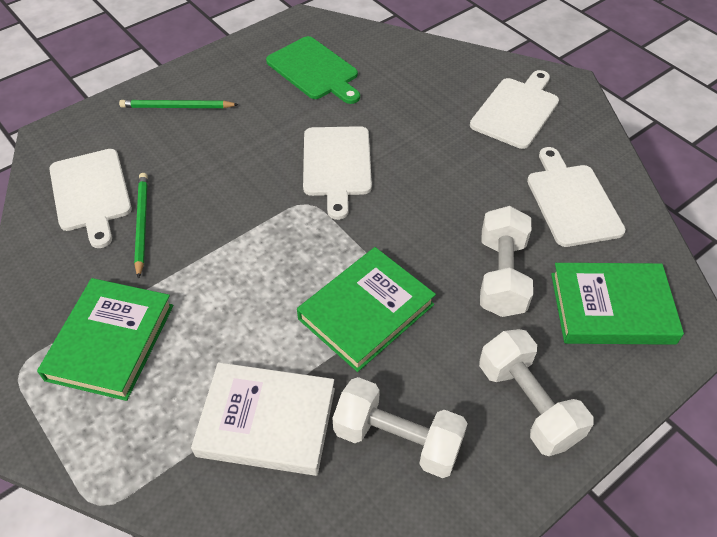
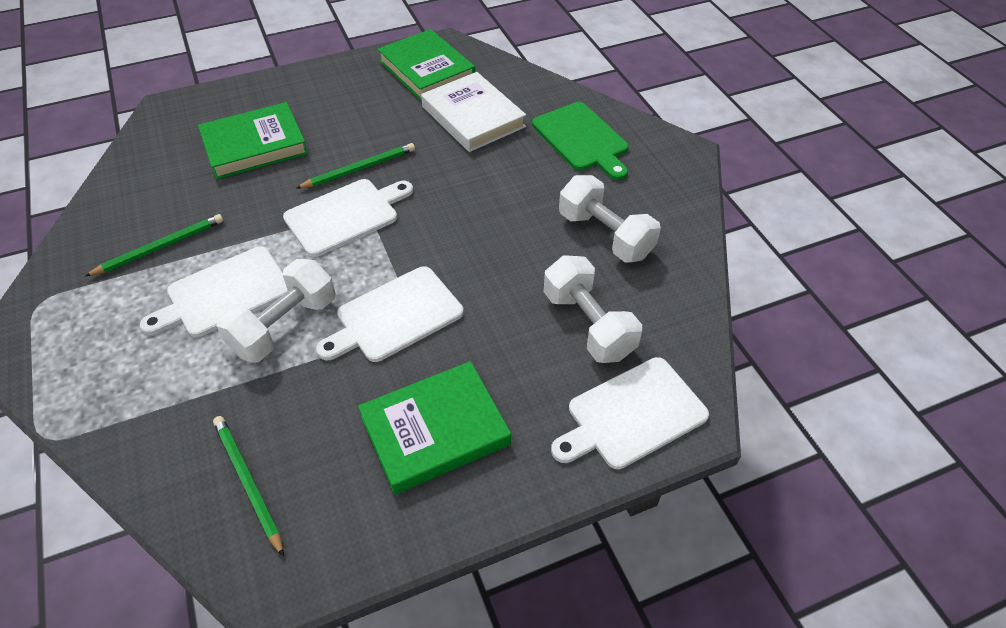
green pencil: 2 -> 3

